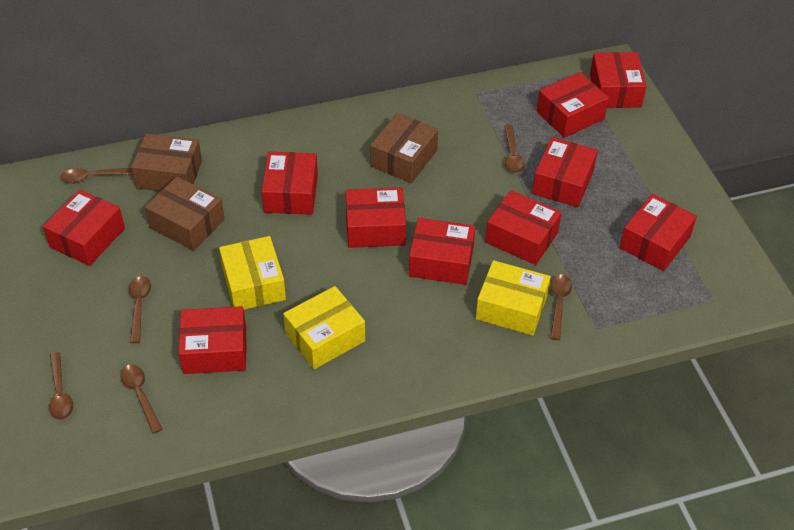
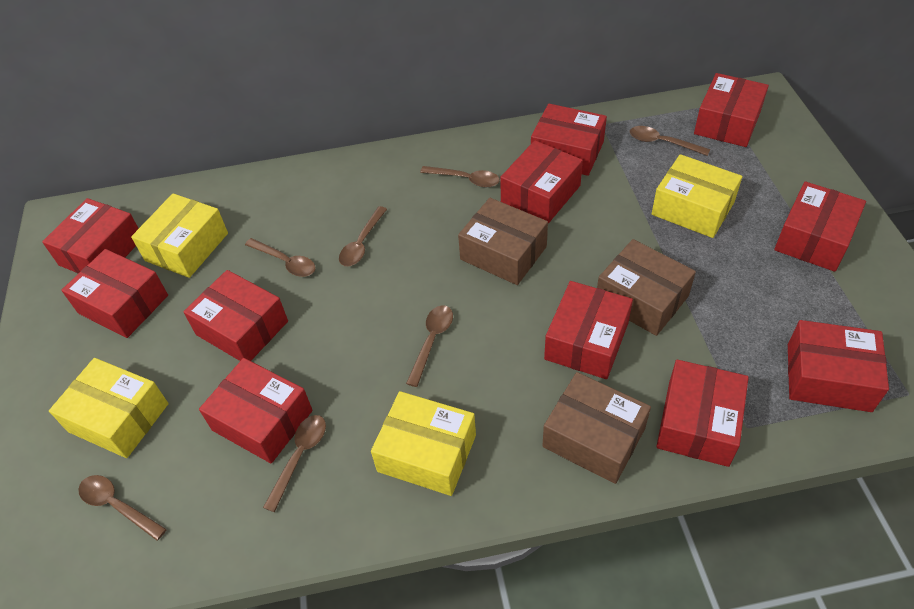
brown spoon: 6 -> 7
red box: 10 -> 11
yellow box: 3 -> 4

